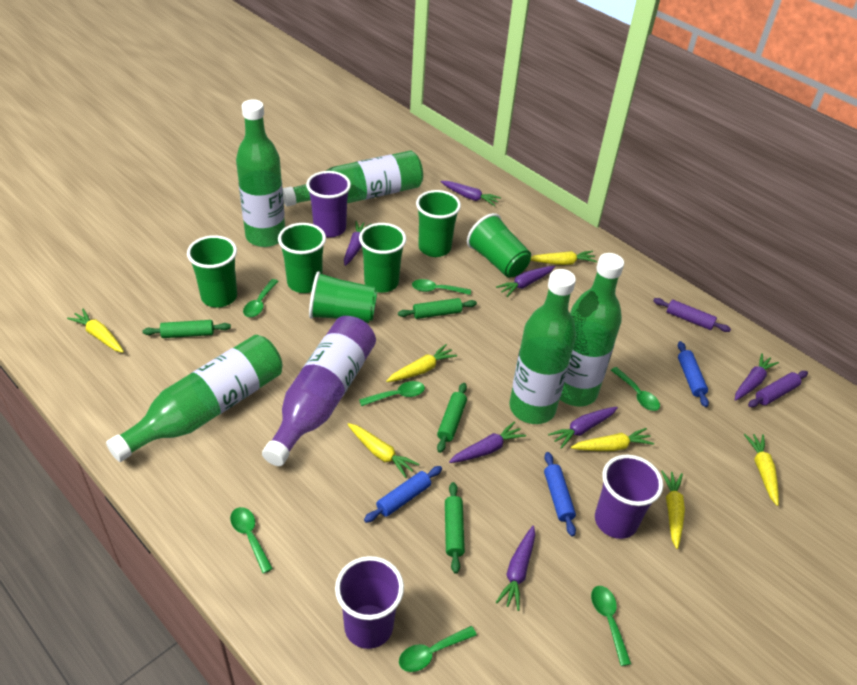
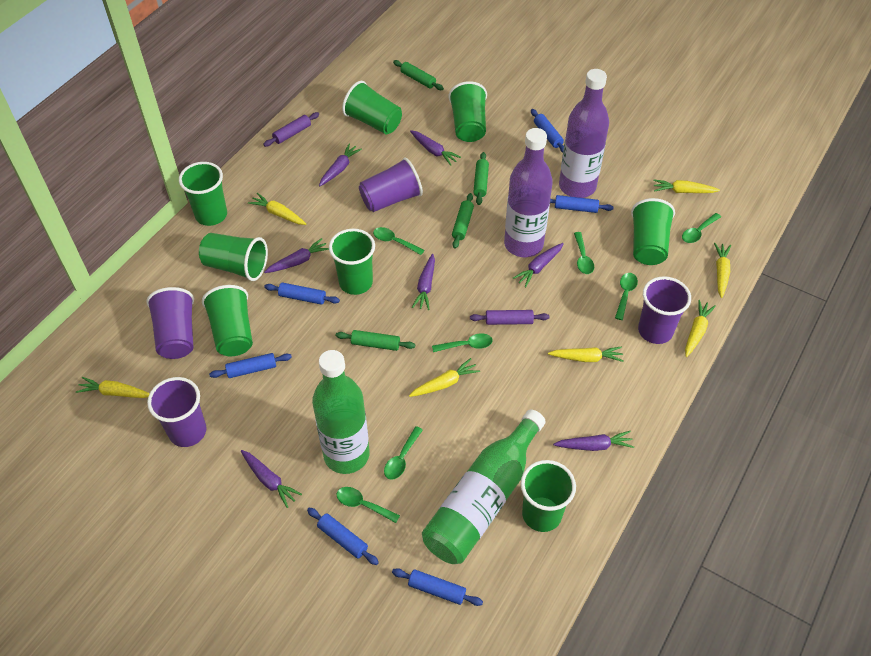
blue rolling pin: 3 -> 6
green bottle: 5 -> 2
green cup: 6 -> 8
purple bottle: 1 -> 2
purple cup: 3 -> 4

